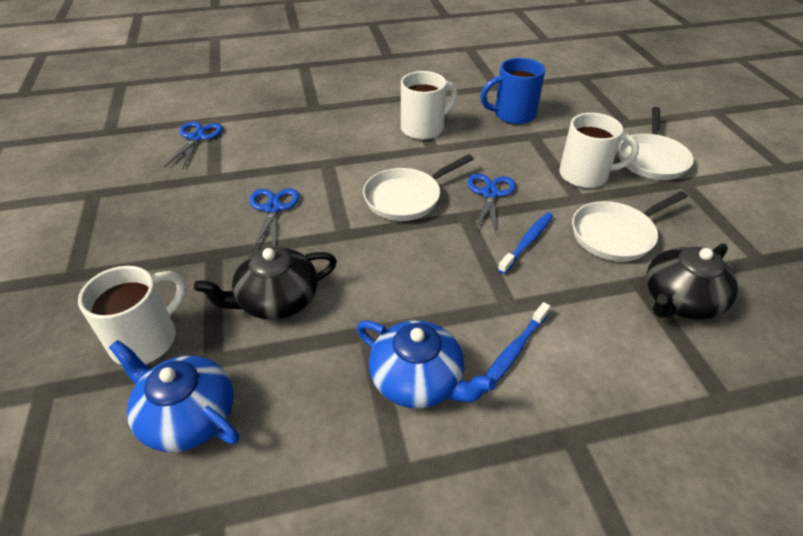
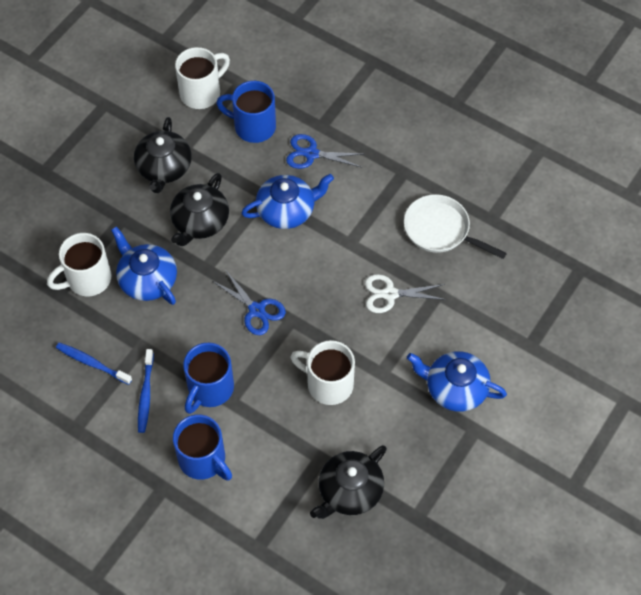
black teapot: 2 -> 3
blue mug: 1 -> 3
blue scissors: 3 -> 2
blue teapot: 2 -> 3
white pan: 3 -> 1
white scissors: 0 -> 1

